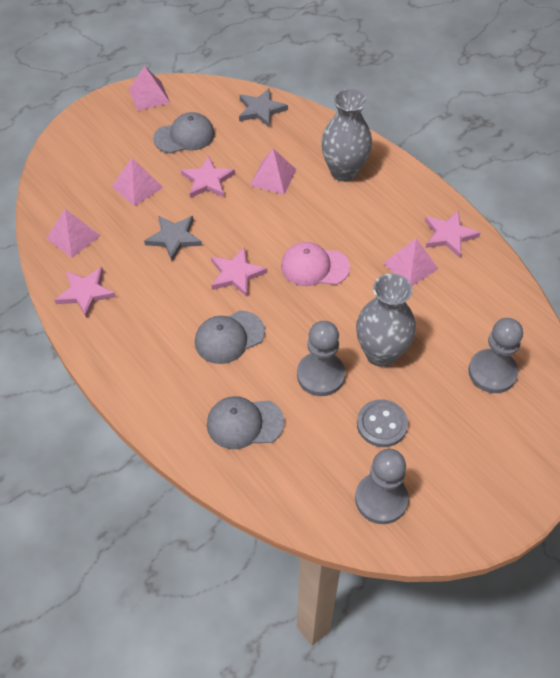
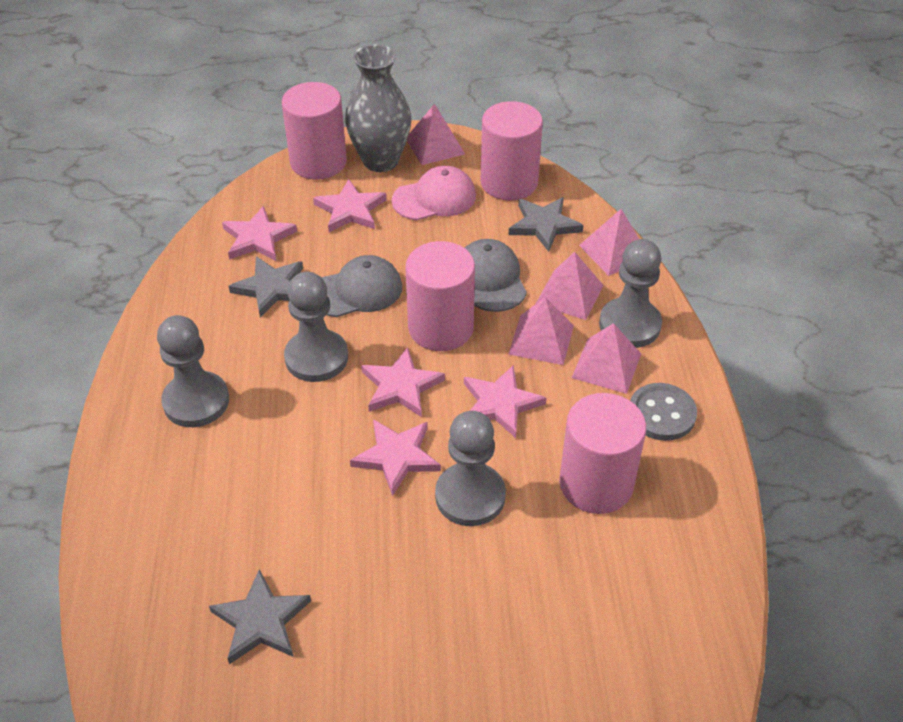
grey cap: 3 -> 2
grey pawn: 3 -> 4
grey star: 2 -> 3
grey vase: 2 -> 1
pink cylinder: 0 -> 4
pink star: 4 -> 5

